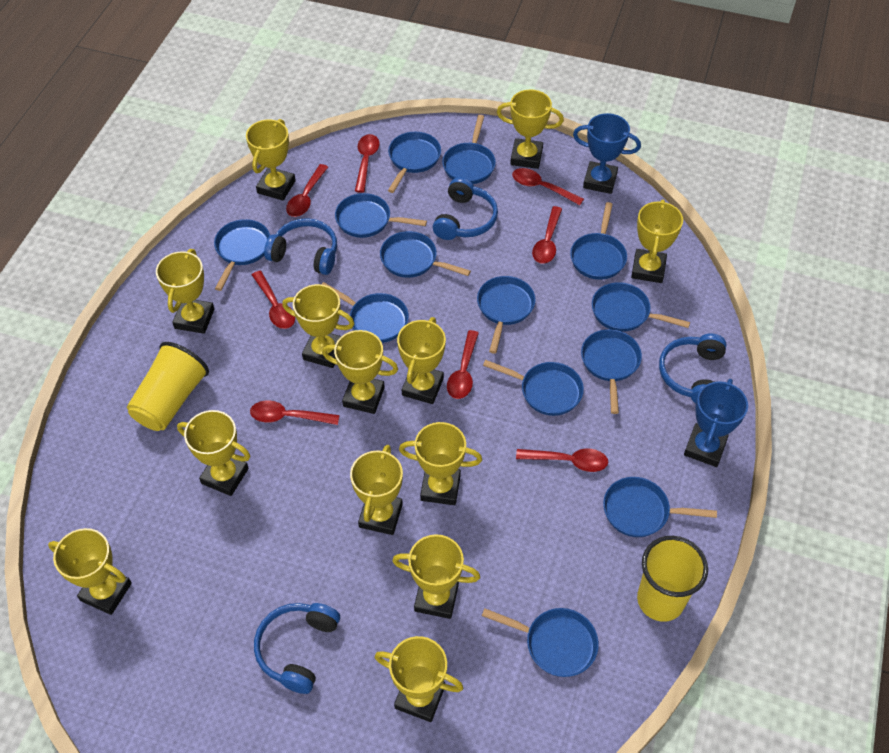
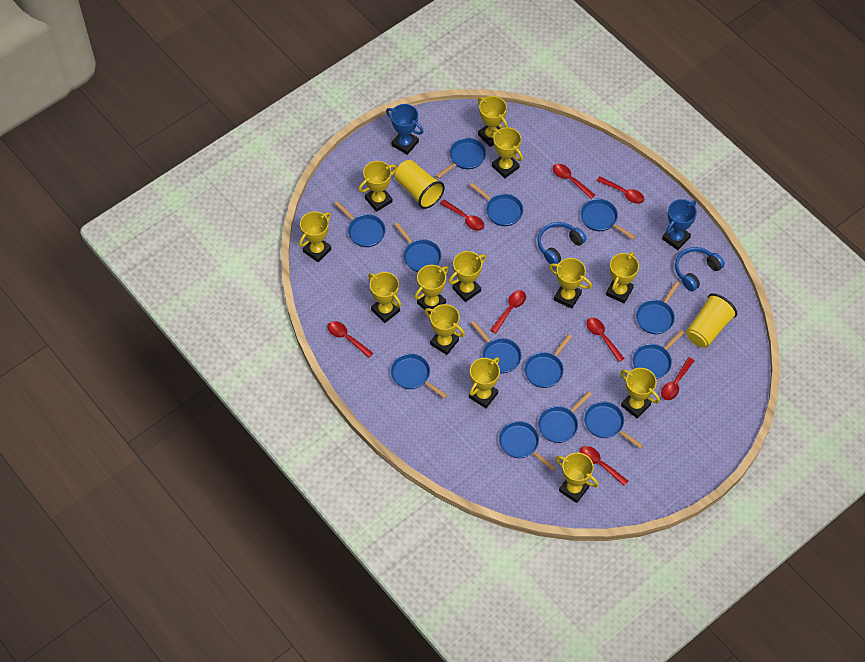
blue headphones: 4 -> 2

